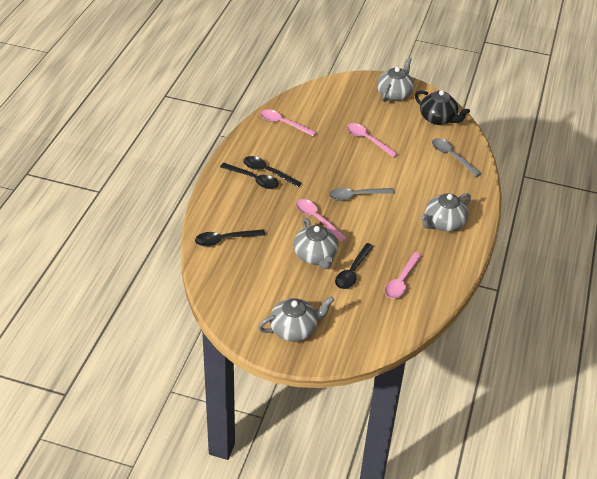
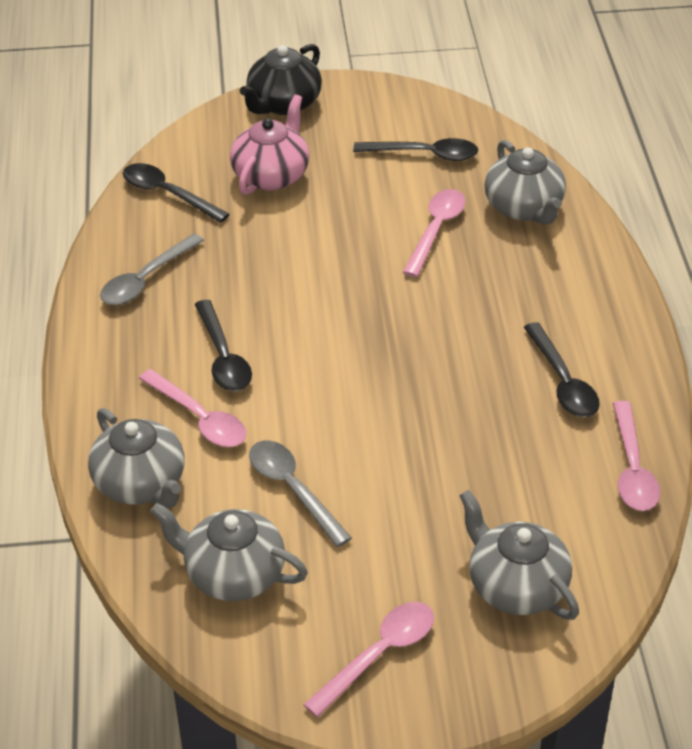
pink teapot: 0 -> 1

